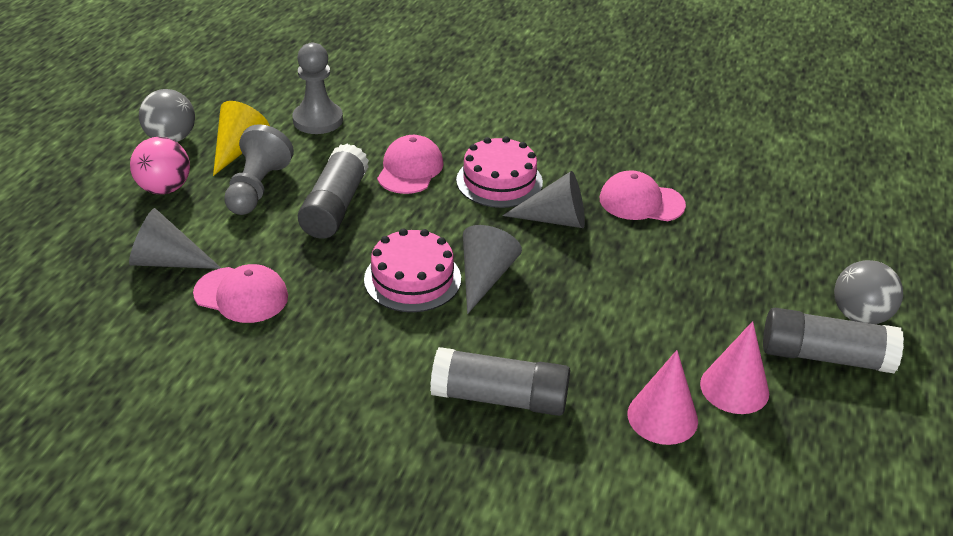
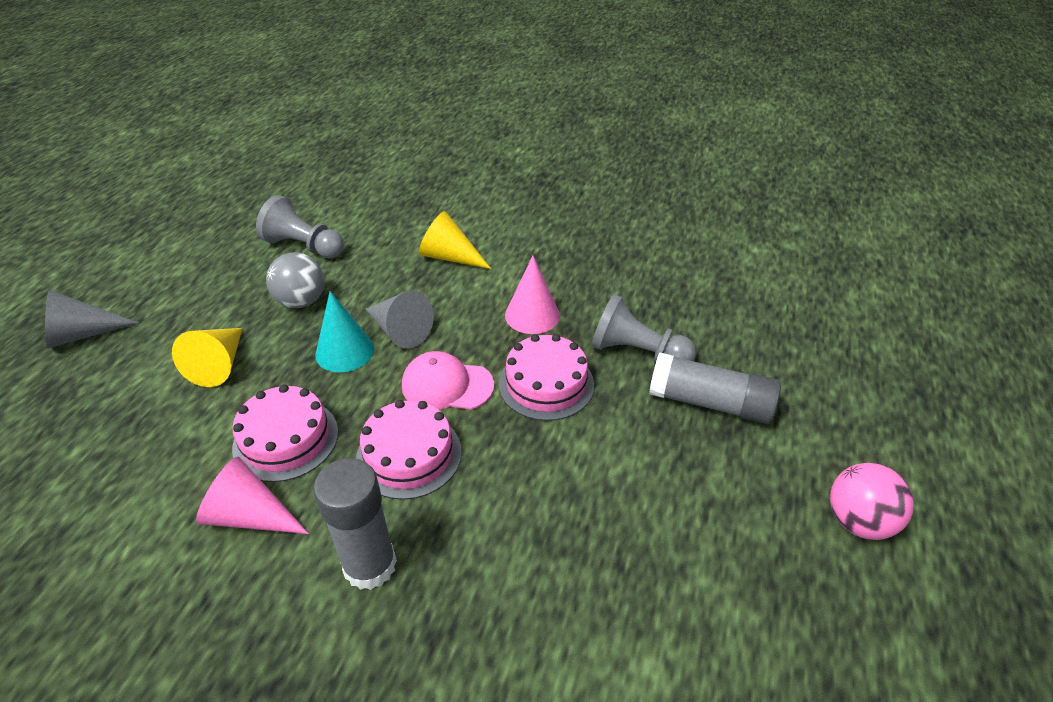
grey ball: 2 -> 1
grey cone: 3 -> 2
grey glue stick: 3 -> 2
pink cake: 2 -> 3
pink cap: 3 -> 1
turquoise cone: 0 -> 1
yellow cone: 1 -> 2

